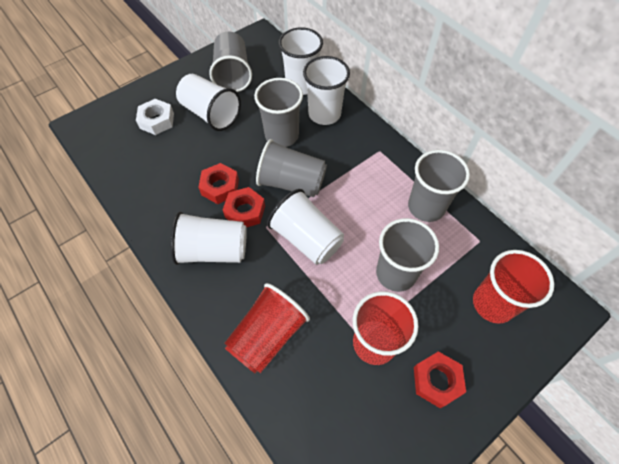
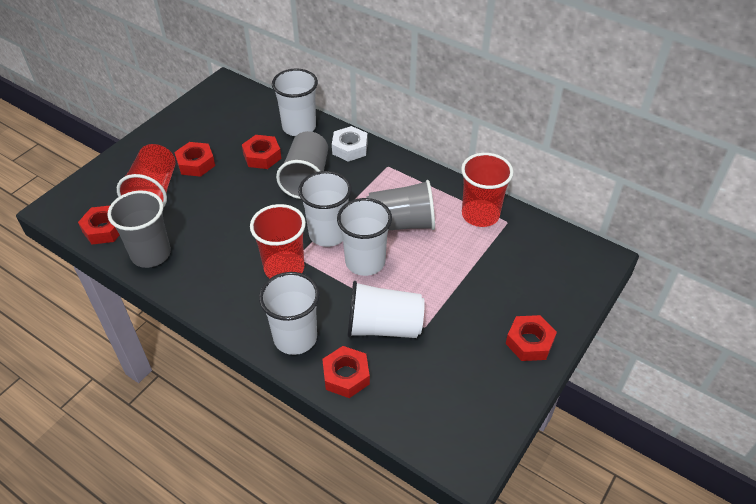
grey cup: 5 -> 3
red nut: 3 -> 5

